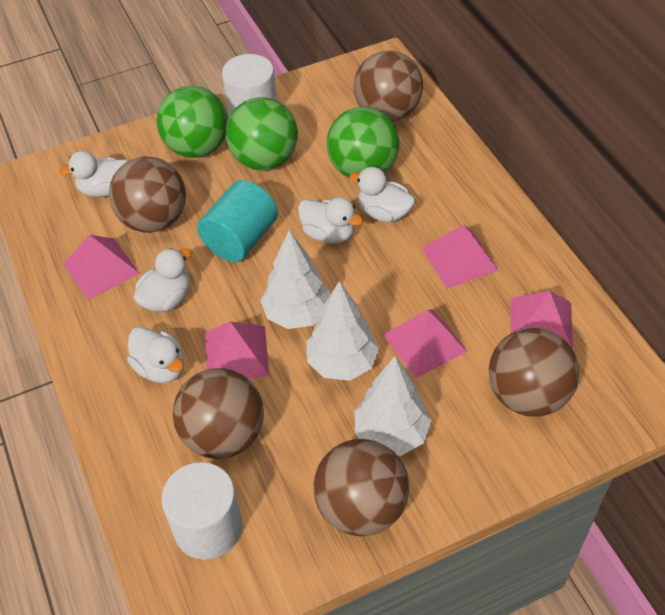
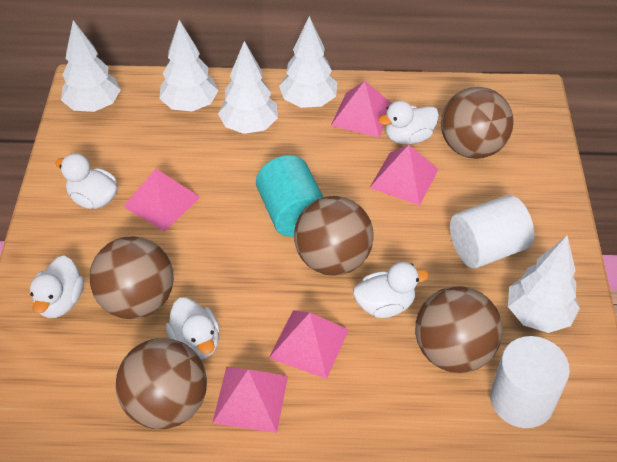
green ball: 3 -> 0
white tree: 3 -> 5

